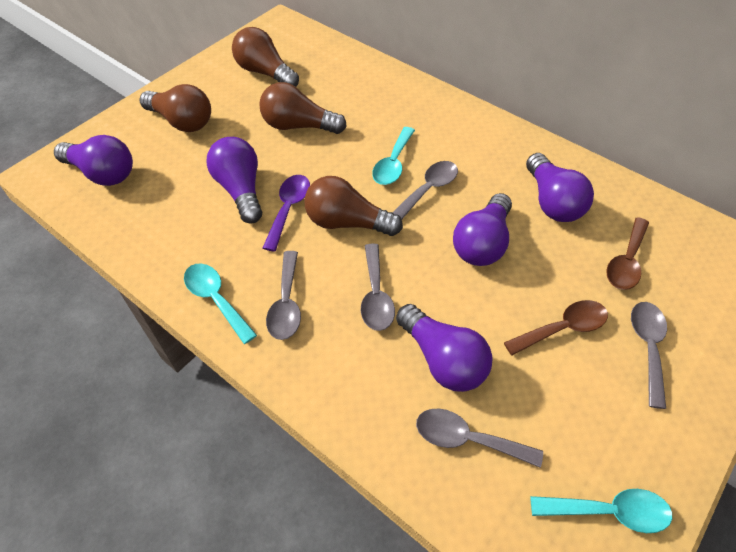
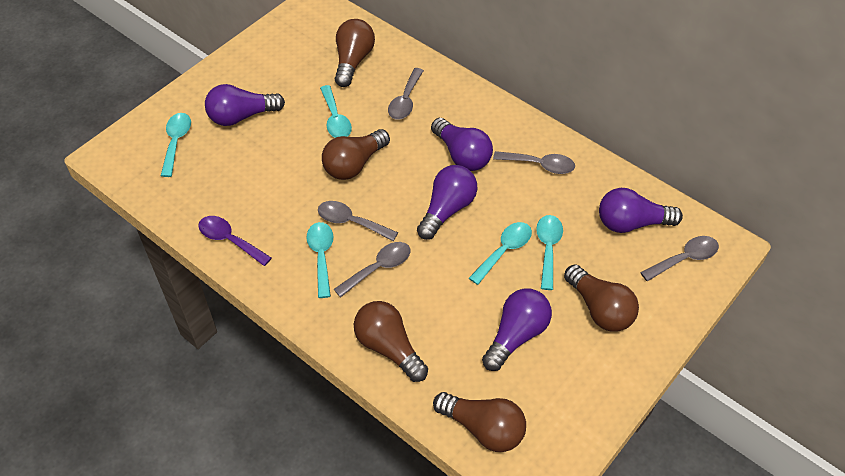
brown light bulb: 4 -> 5
brown spoon: 2 -> 0
turquoise spoon: 3 -> 5

